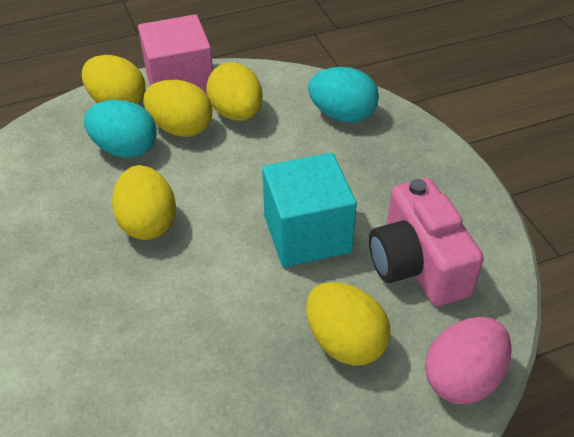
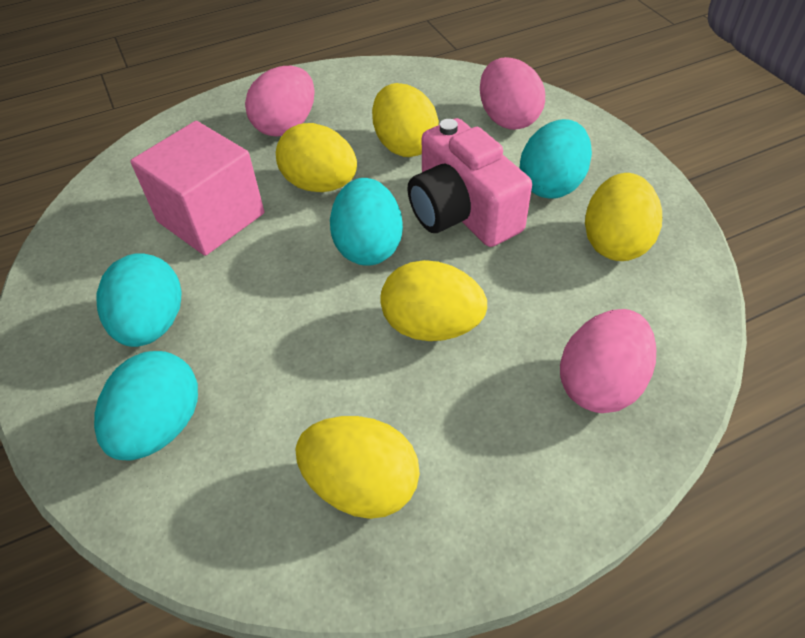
pink egg: 1 -> 3
turquoise cube: 1 -> 0
turquoise egg: 2 -> 4

